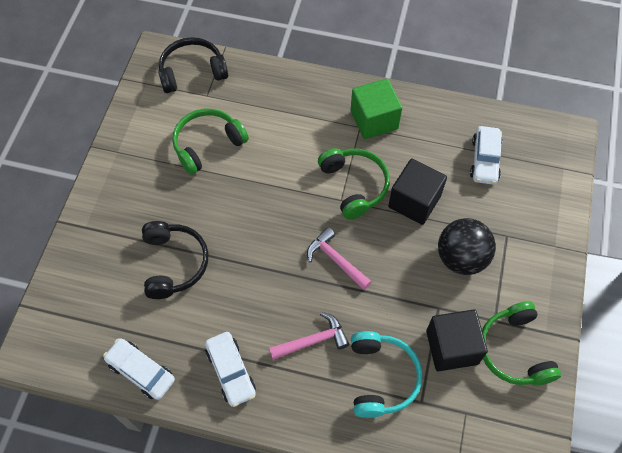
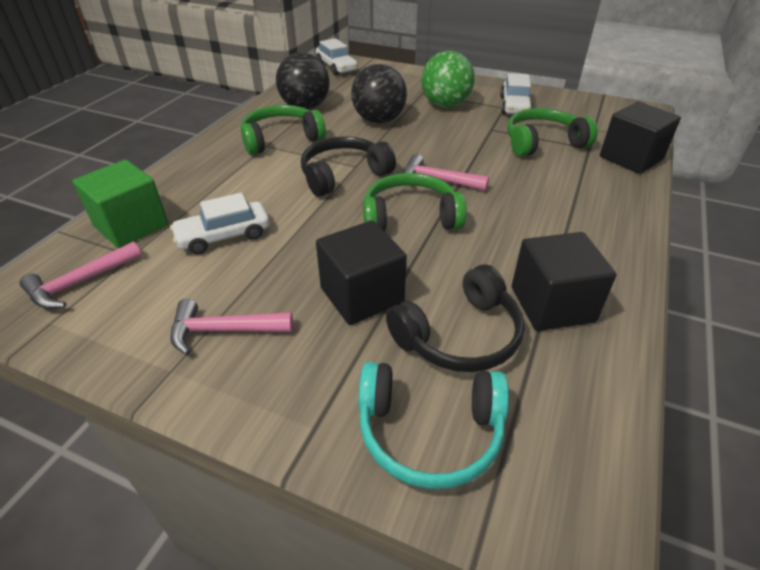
black ball: 1 -> 2
black cube: 2 -> 3
green ball: 0 -> 1
pink hammer: 2 -> 3

